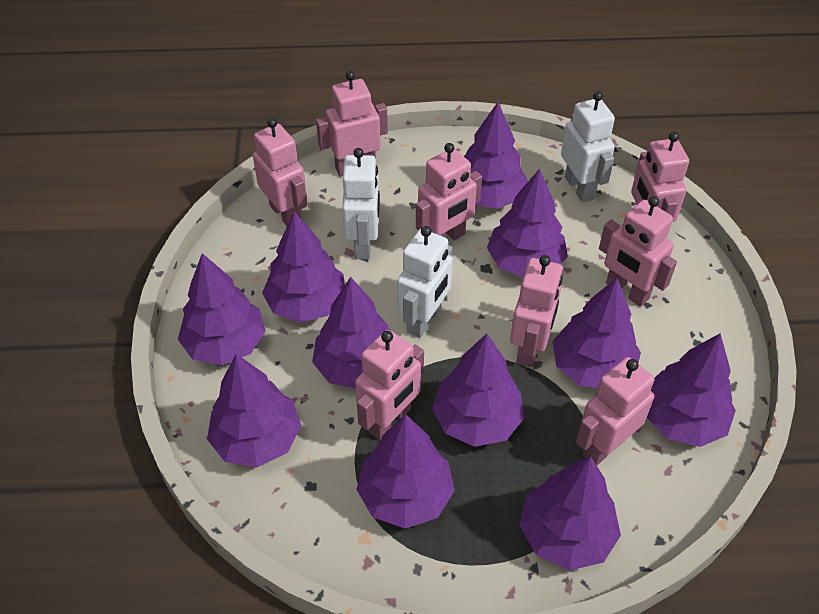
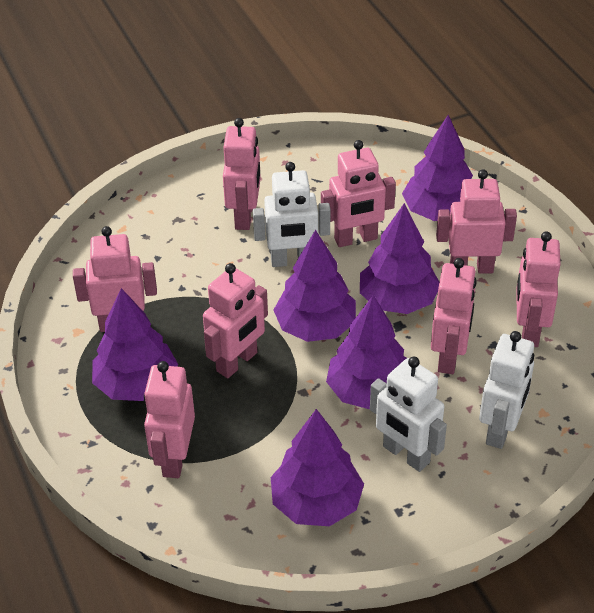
purple tree: 11 -> 6

